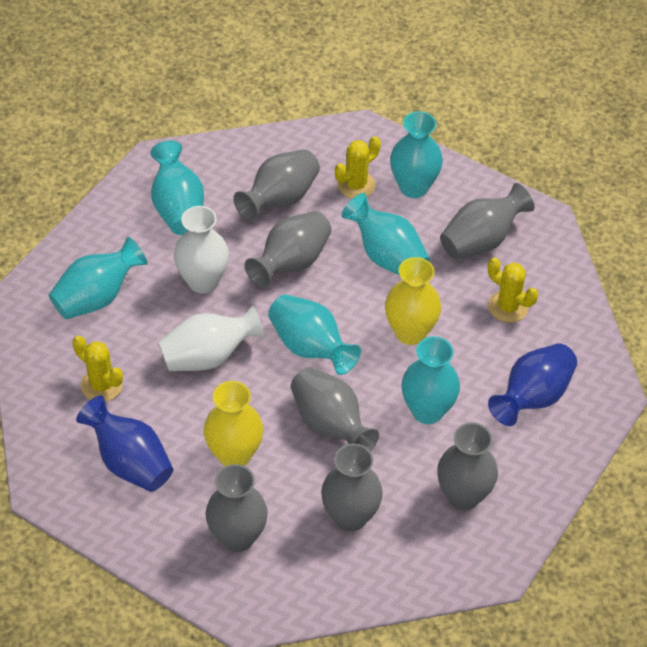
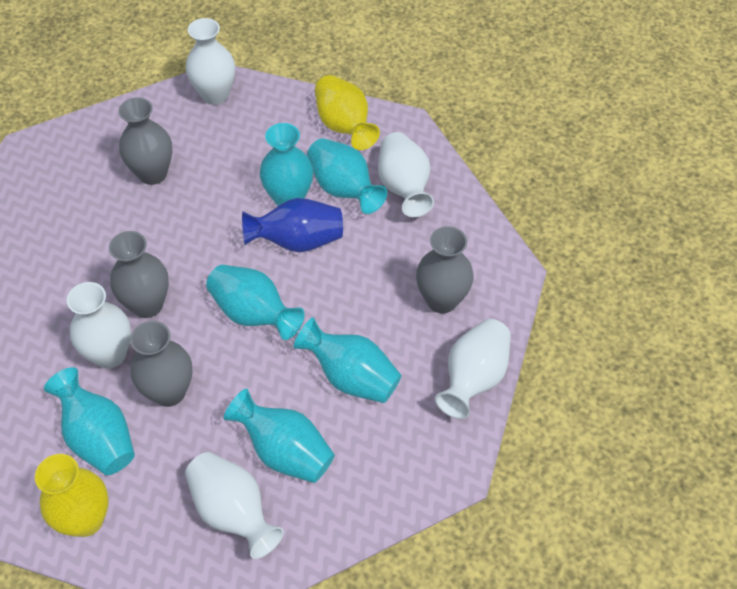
blue vase: 2 -> 1
grey vase: 7 -> 4
white vase: 2 -> 5
yellow cactus: 3 -> 0

